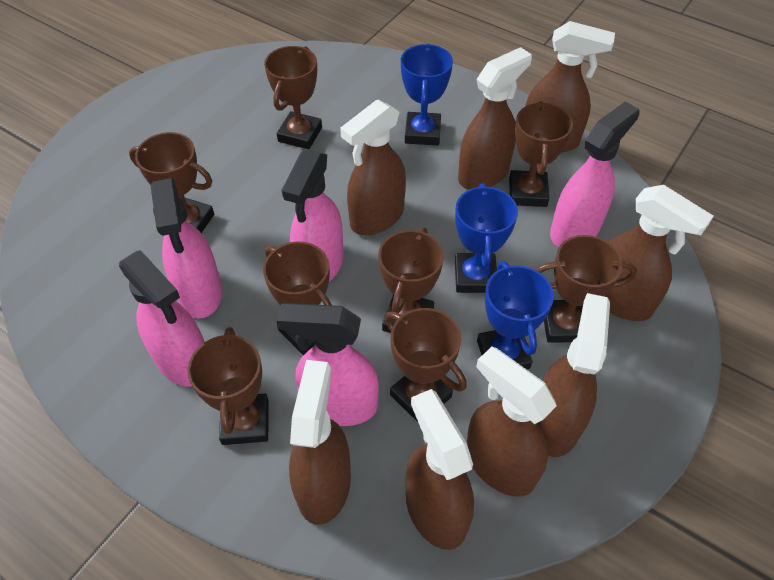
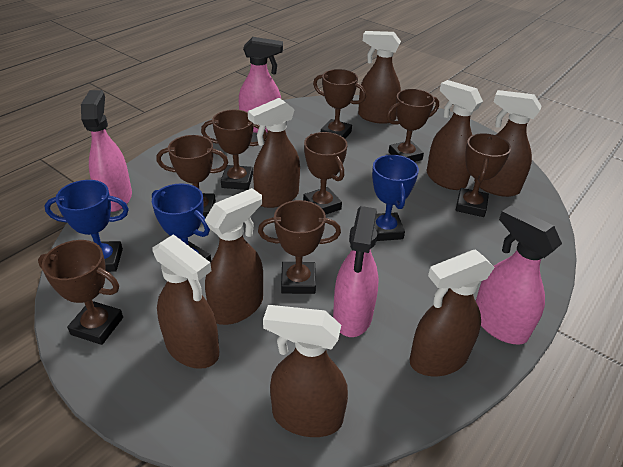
pink spray bottle: 5 -> 4

